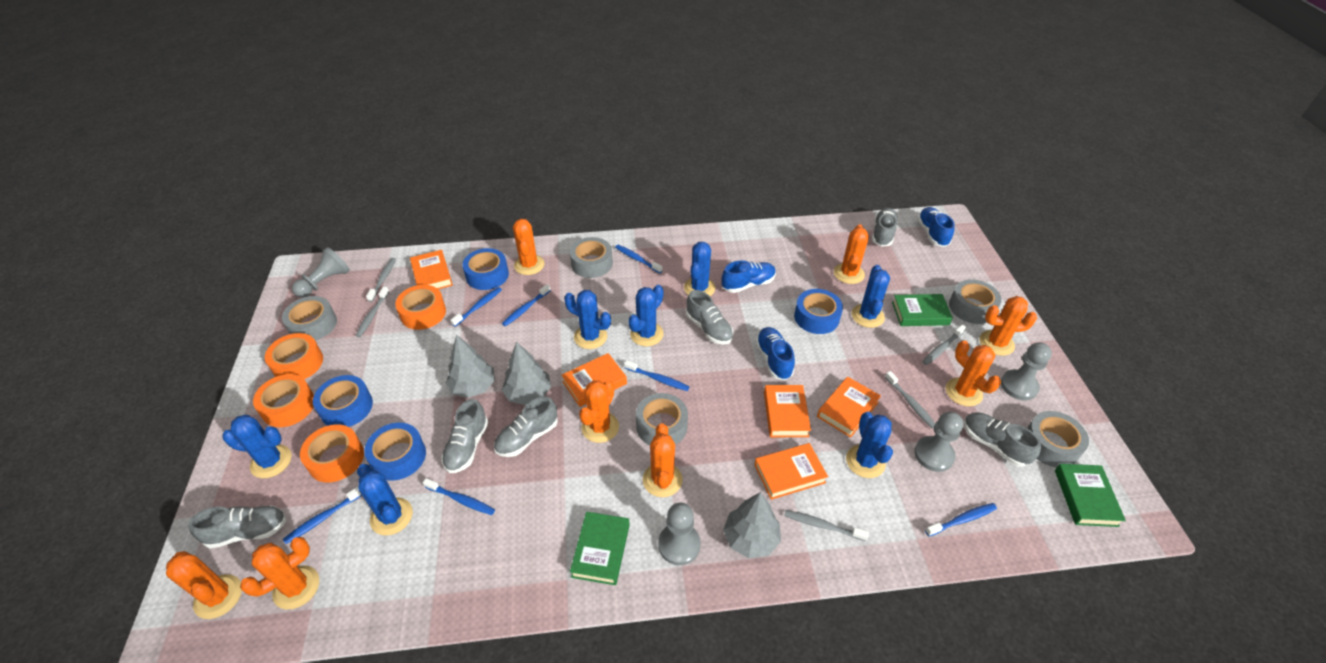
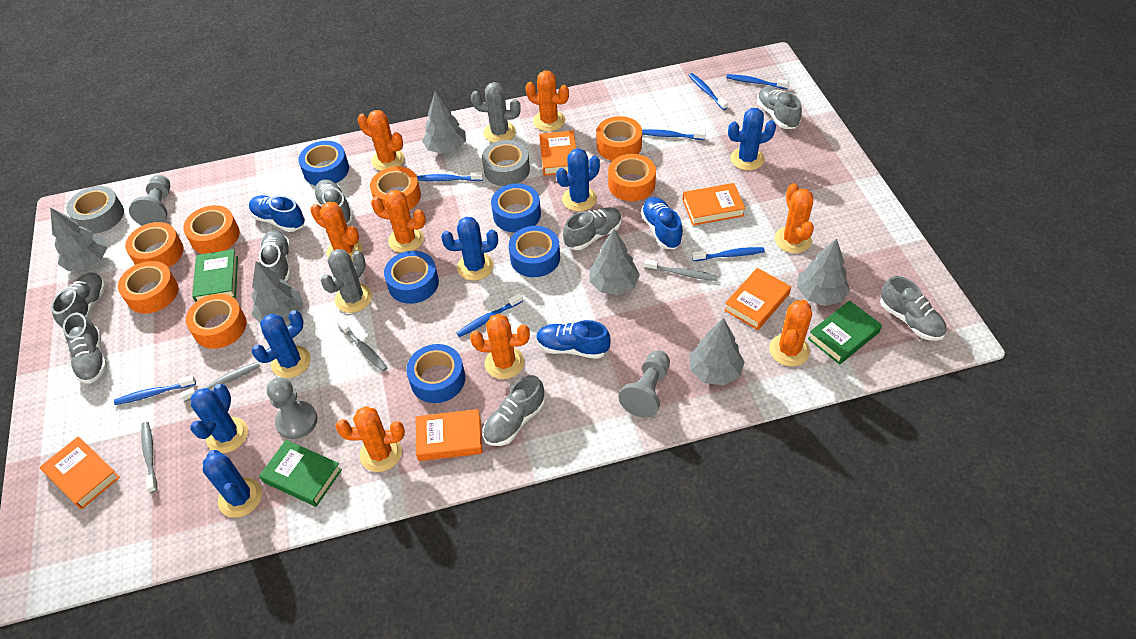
blue cactus: 7 -> 6
blue tape: 4 -> 5
grey cactus: 0 -> 2
grey pawn: 4 -> 3
grey shoe: 6 -> 8
grey tape: 5 -> 2
grey toothbrush: 5 -> 4
grey tree: 3 -> 6
orange tape: 4 -> 7

